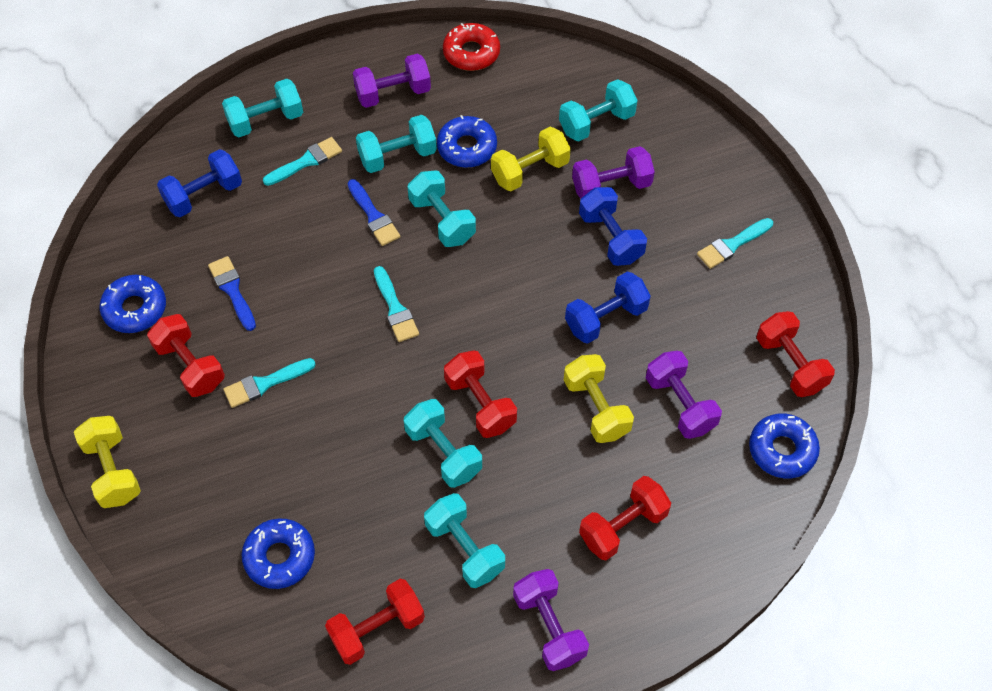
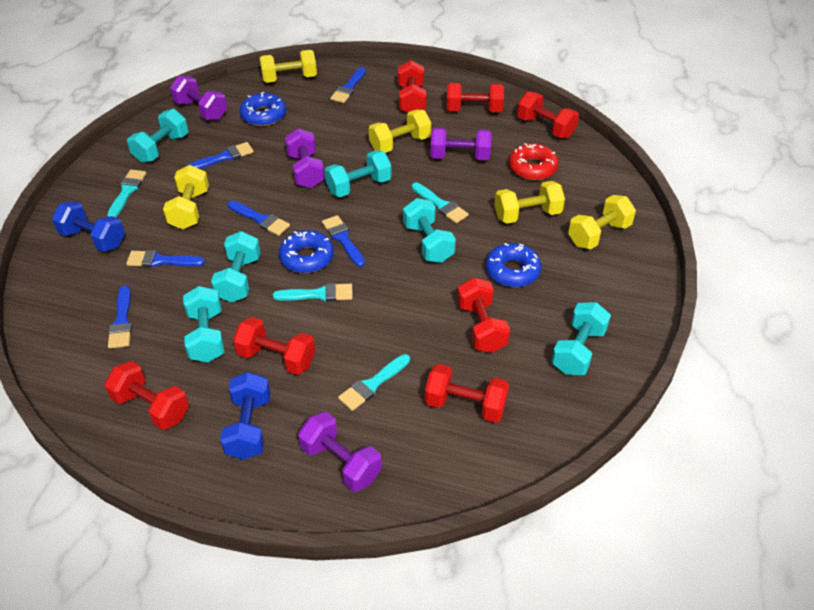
blue brush: 2 -> 6
blue donut: 4 -> 3
blue dumbbell: 3 -> 2
red dumbbell: 5 -> 7
yellow dumbbell: 3 -> 5

